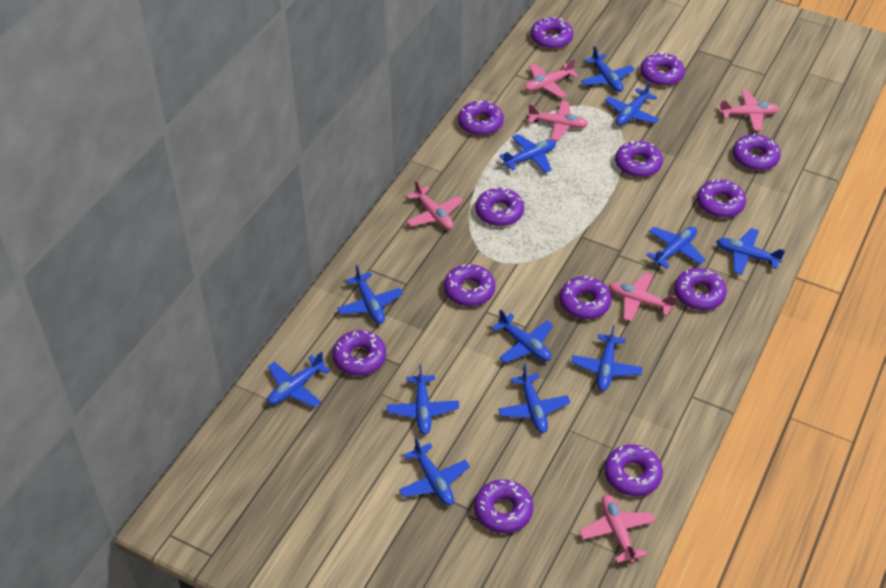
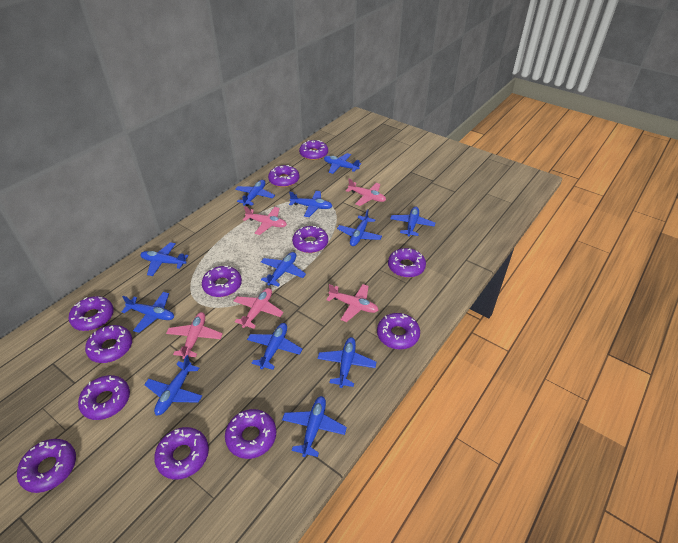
pink plane: 6 -> 5
purple donut: 13 -> 12

